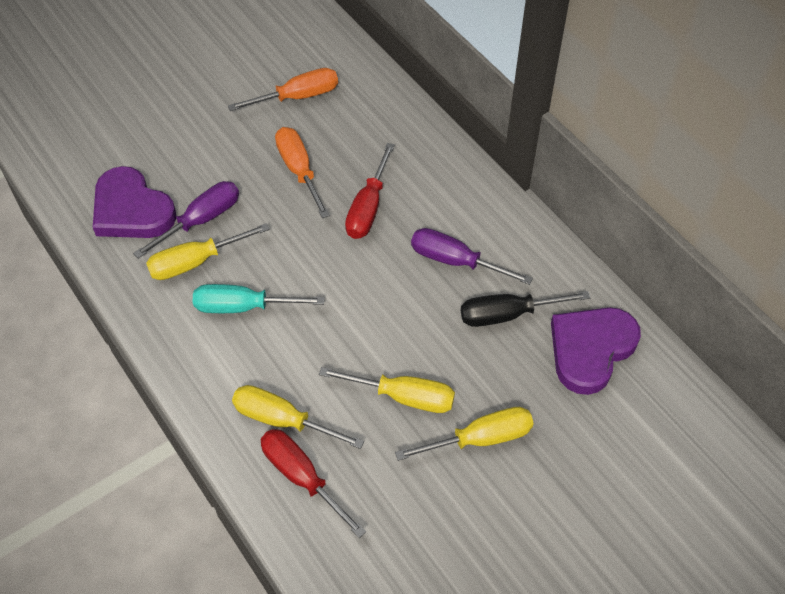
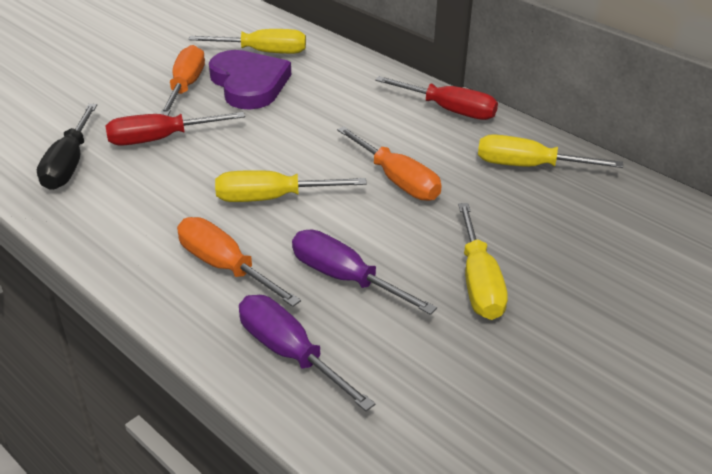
orange screwdriver: 2 -> 3
purple heart: 2 -> 1
turquoise screwdriver: 1 -> 0

